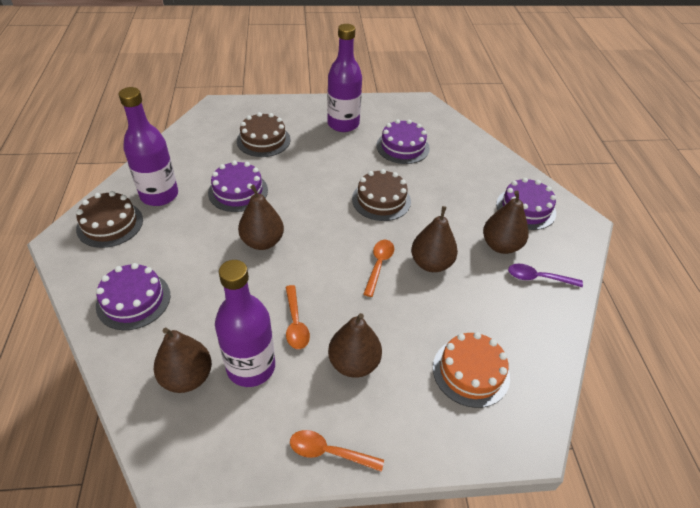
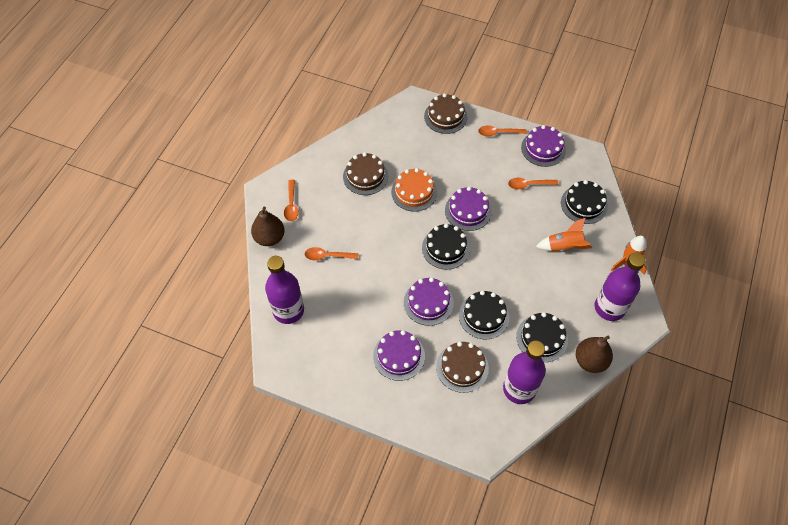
black cake: 0 -> 4
brown pear: 5 -> 2
orange rocket: 0 -> 2
orange spoon: 3 -> 4
purple spoon: 1 -> 0

